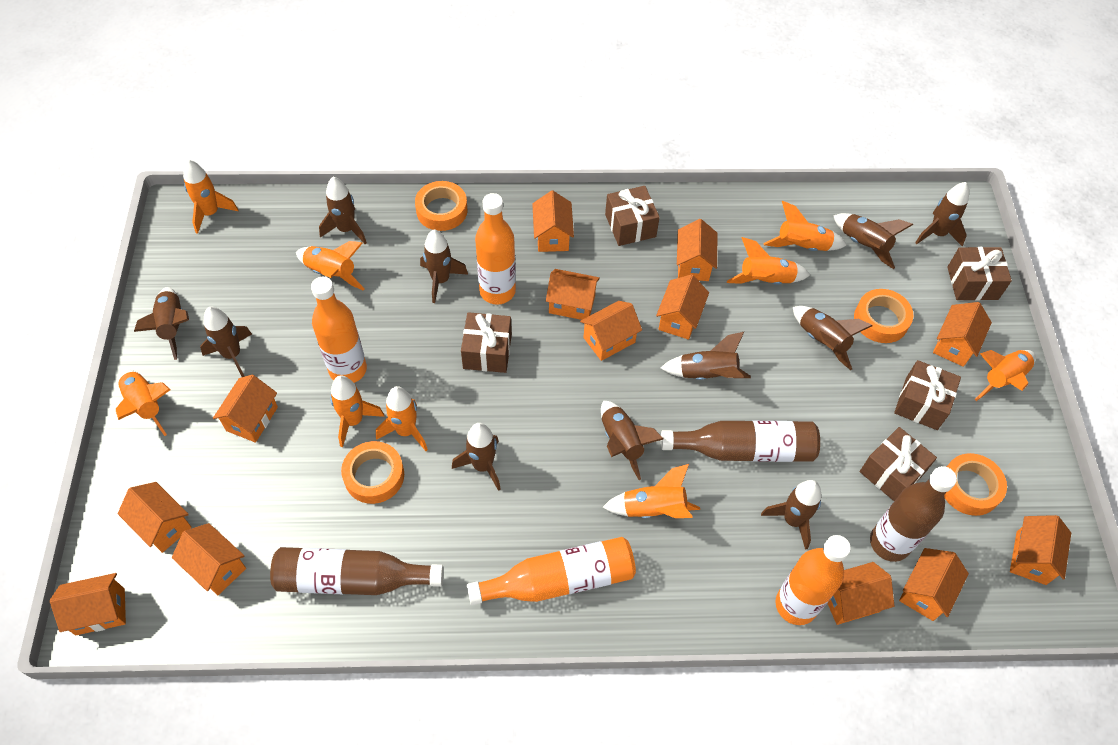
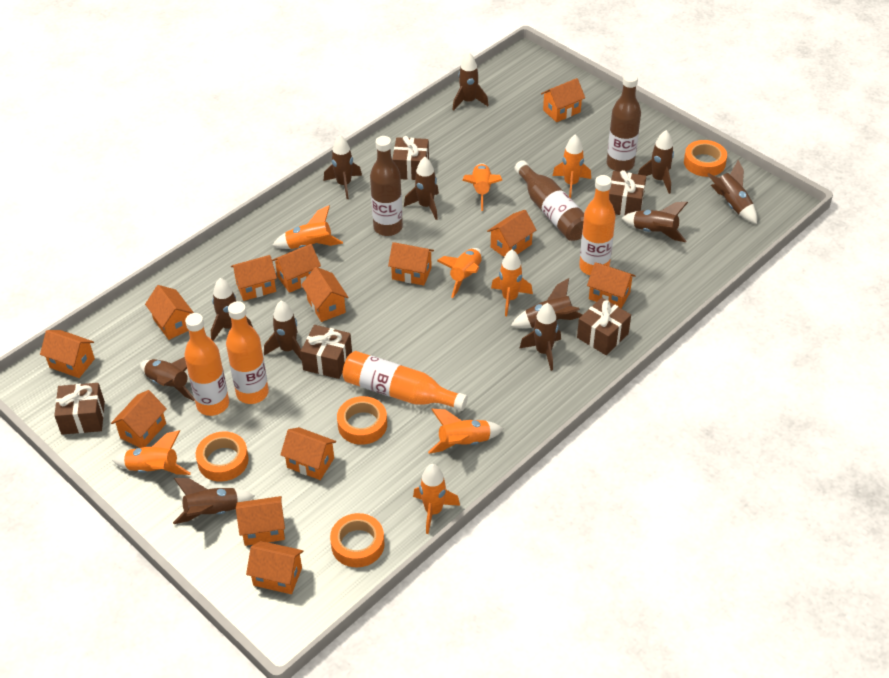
brown rocket: 11 -> 12
orange rocket: 9 -> 8

